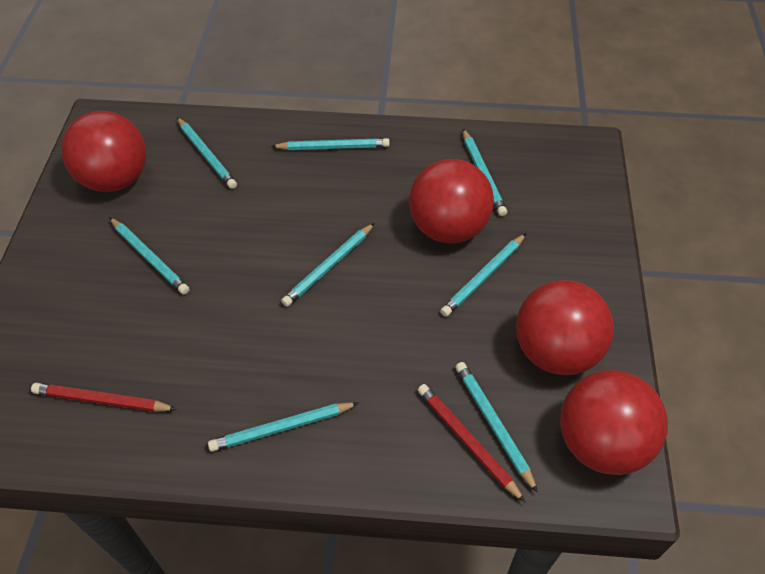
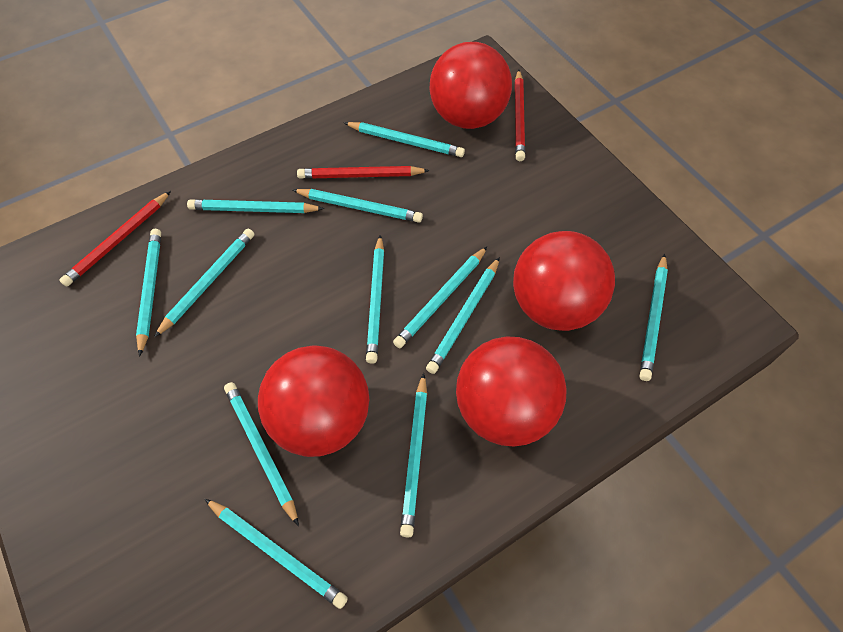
red pencil: 2 -> 3
turquoise pencil: 8 -> 12

